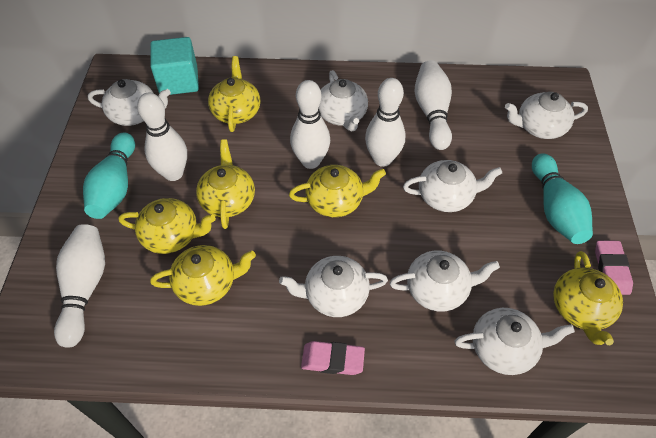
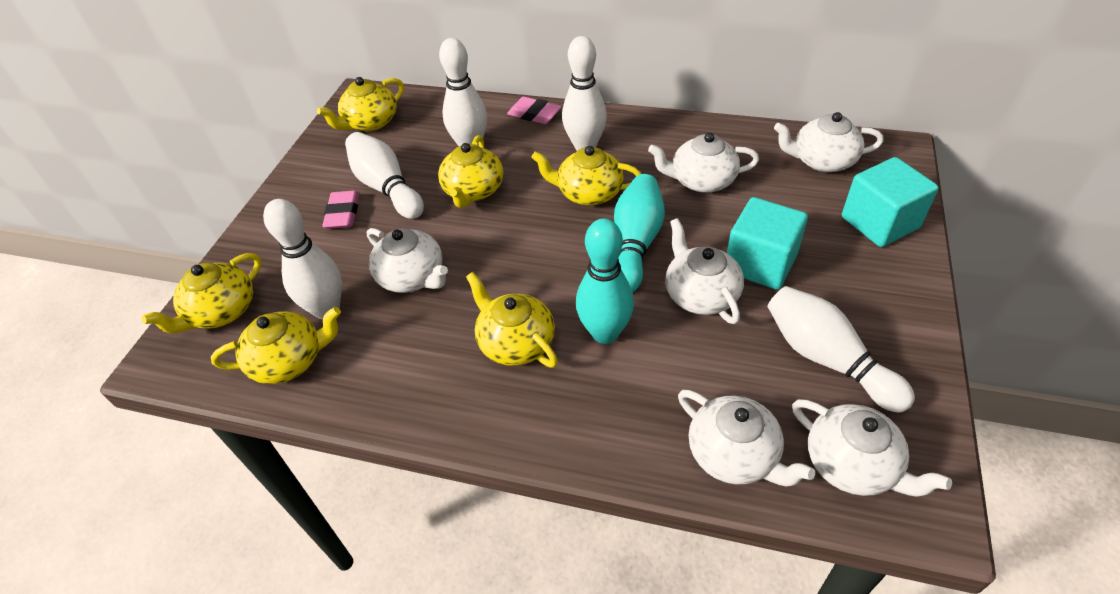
turquoise cube: 1 -> 2
white teapot: 7 -> 6

